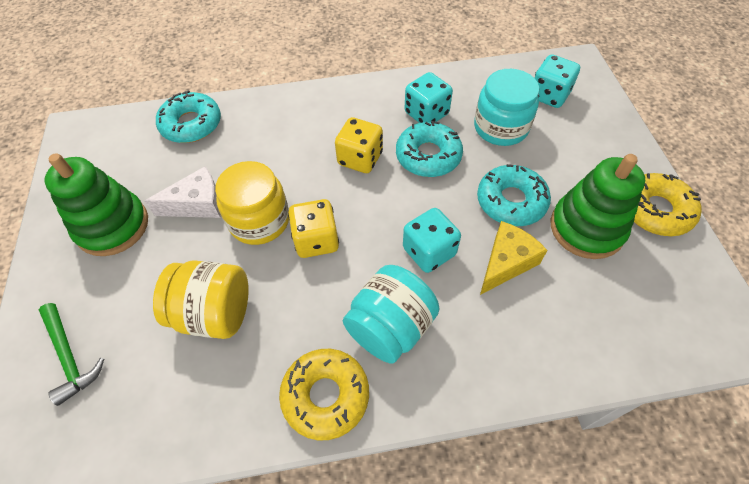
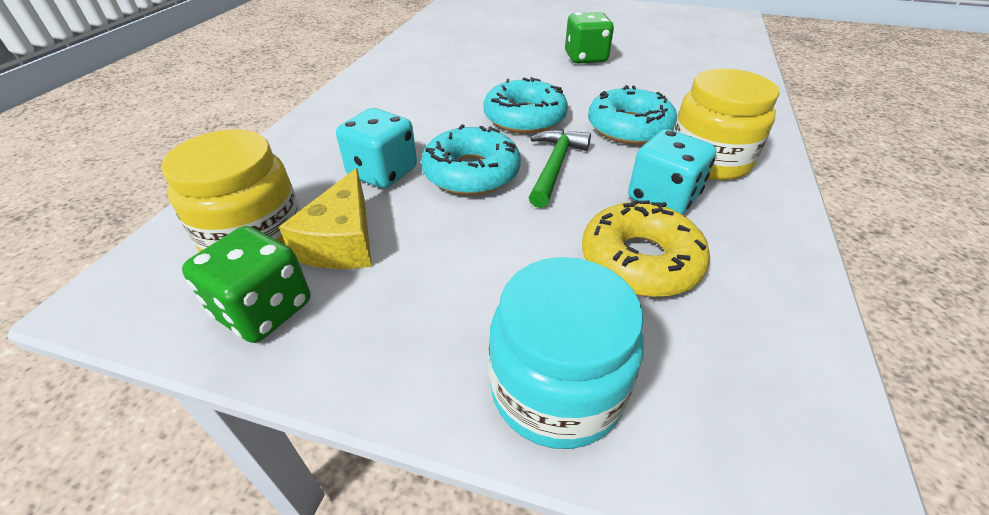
green dice: 0 -> 2
green stacking toy: 2 -> 0
turquoise dice: 3 -> 2
turquoise jar: 2 -> 1
white cheese: 1 -> 0
yellow dice: 2 -> 0
yellow donut: 2 -> 1

